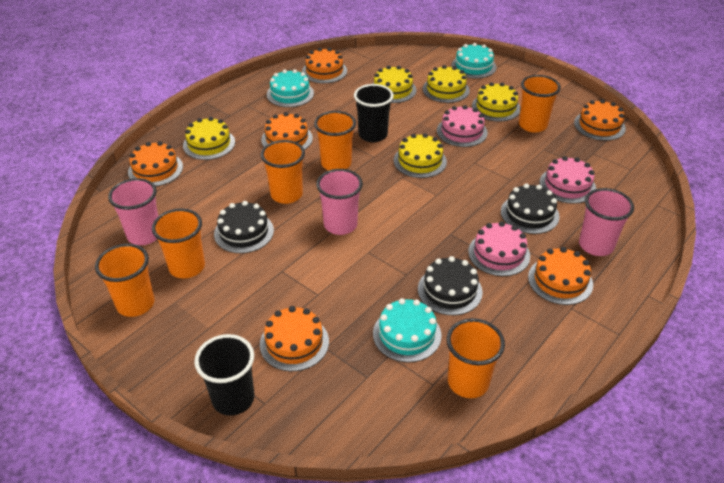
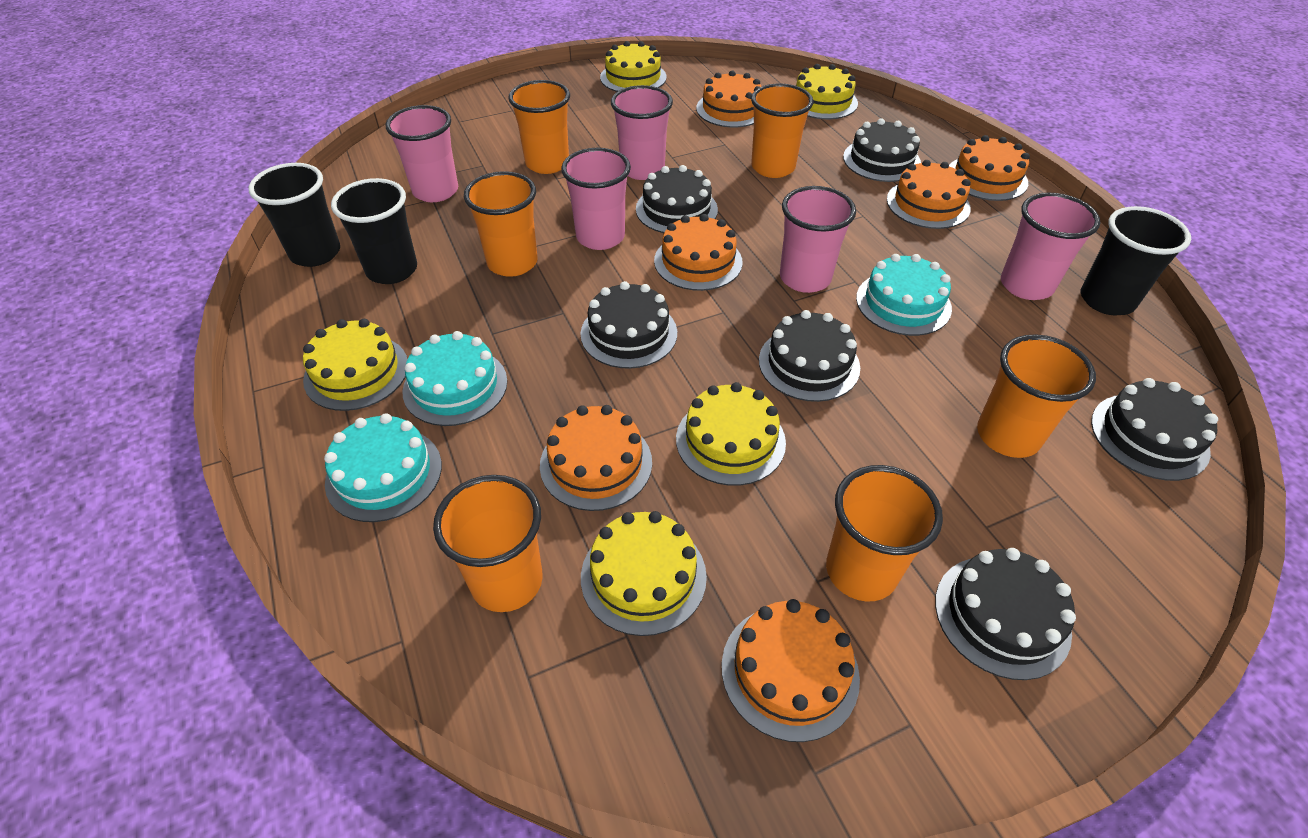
black cake: 3 -> 6
black cup: 2 -> 3
pink cake: 3 -> 0
pink cup: 3 -> 5

